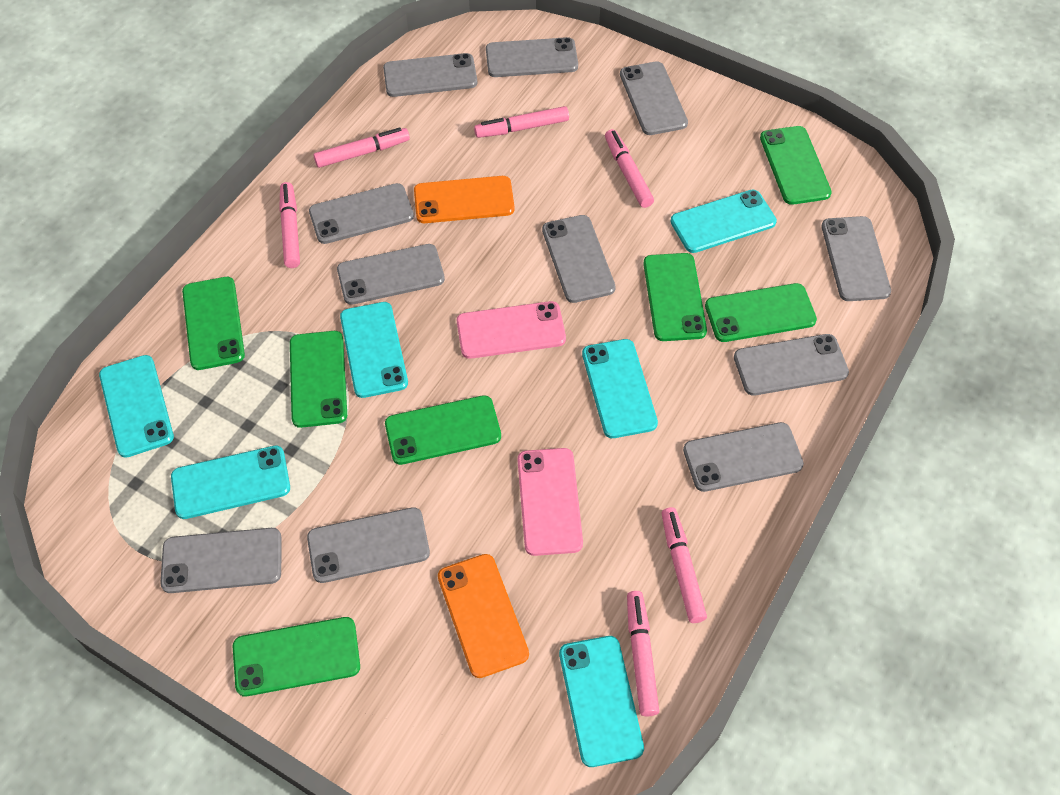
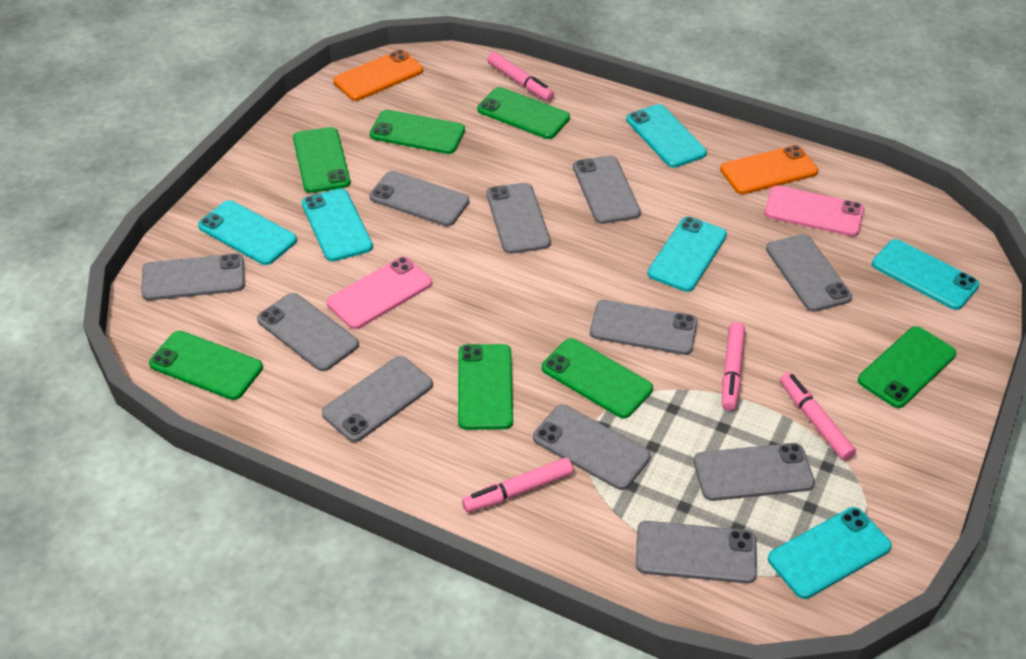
pink marker: 6 -> 4

